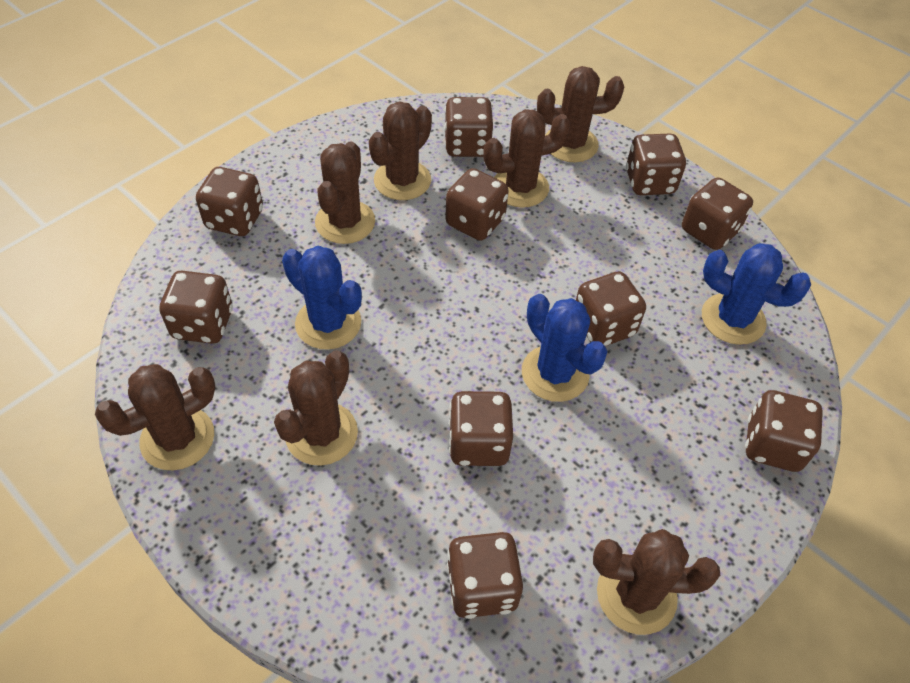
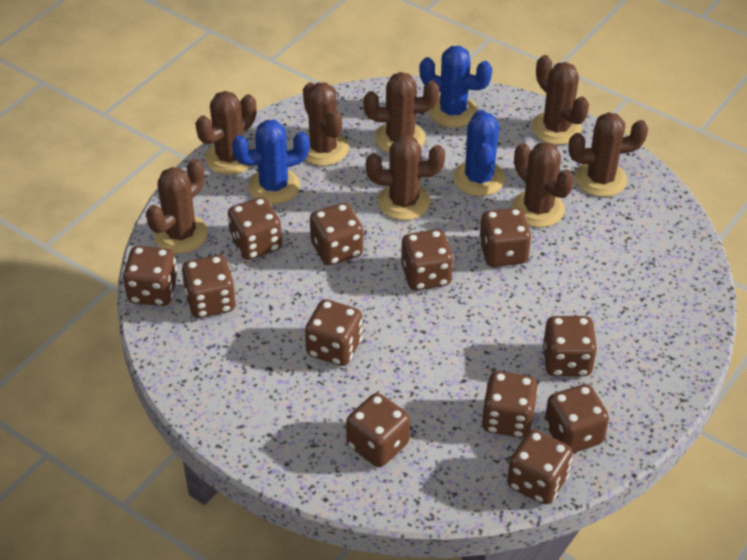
brown cactus: 7 -> 8
brown dice: 10 -> 12

